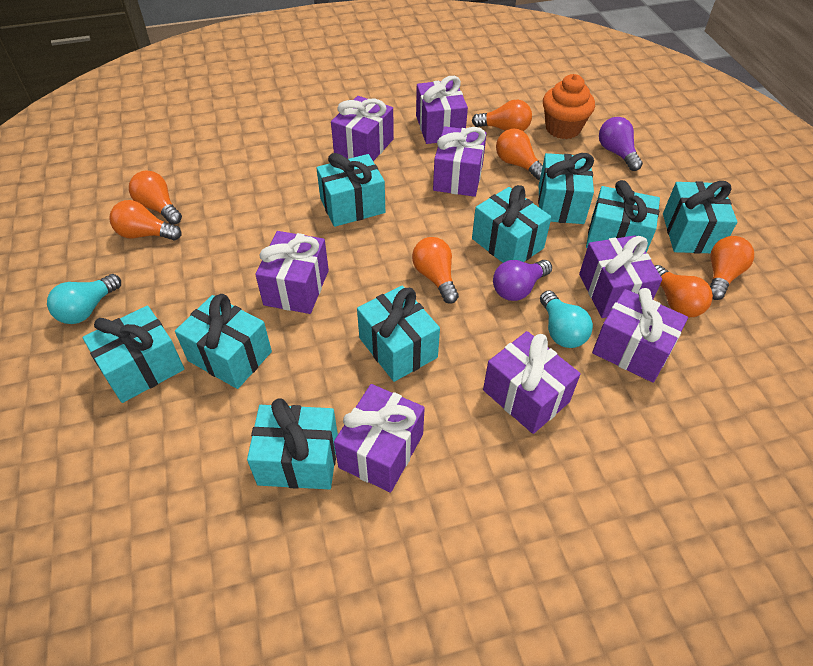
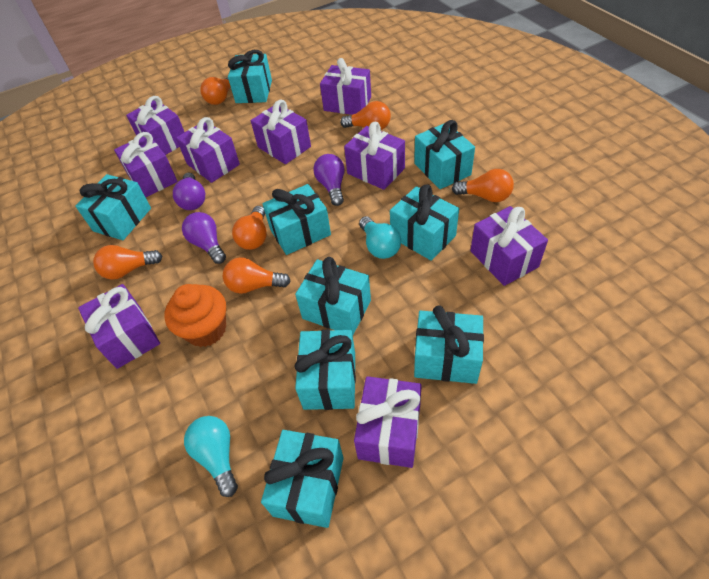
orange light bulb: 7 -> 6
purple gift: 8 -> 9
purple light bulb: 2 -> 3

